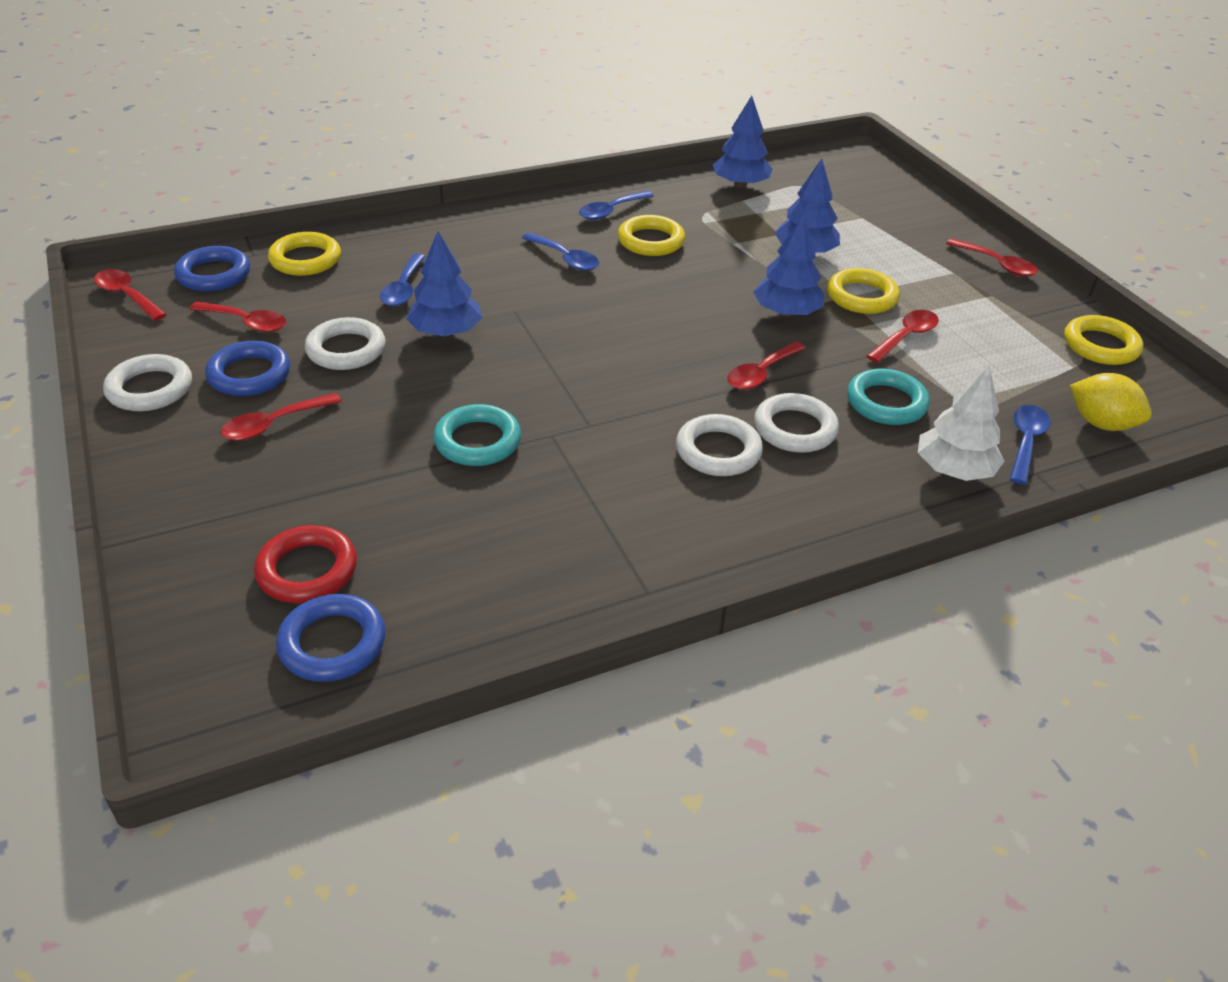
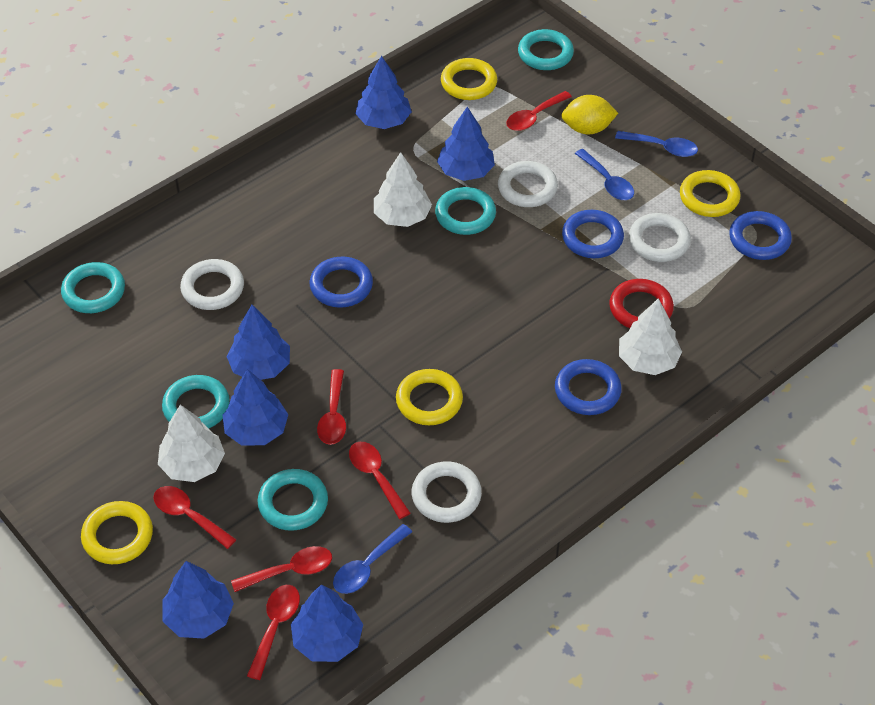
blue ring: 3 -> 4
blue spoon: 4 -> 3
blue tree: 4 -> 6
turquoise ring: 2 -> 5
white tree: 1 -> 3

